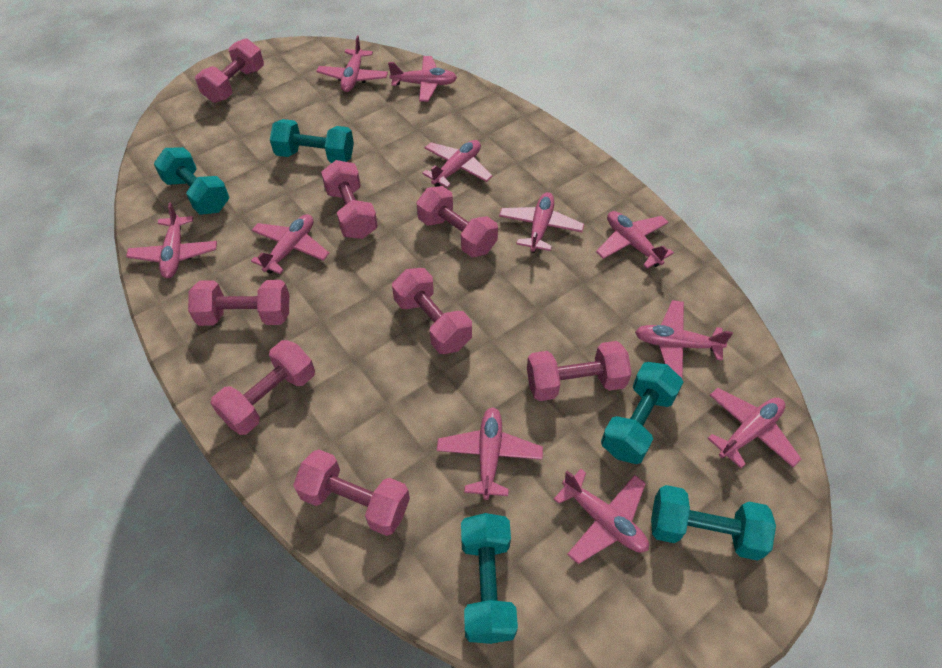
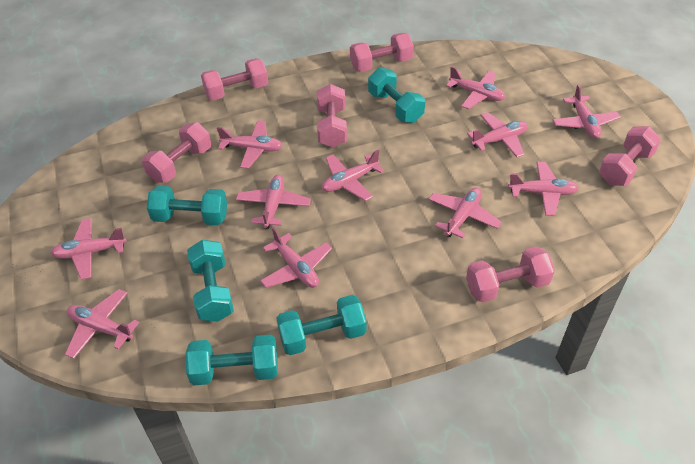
pink dumbbell: 8 -> 6

